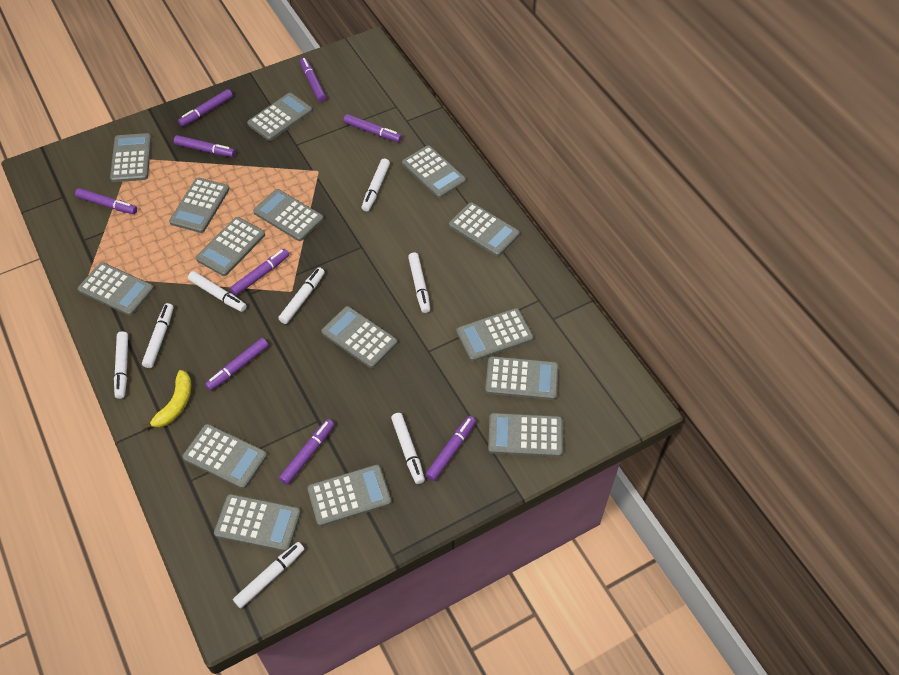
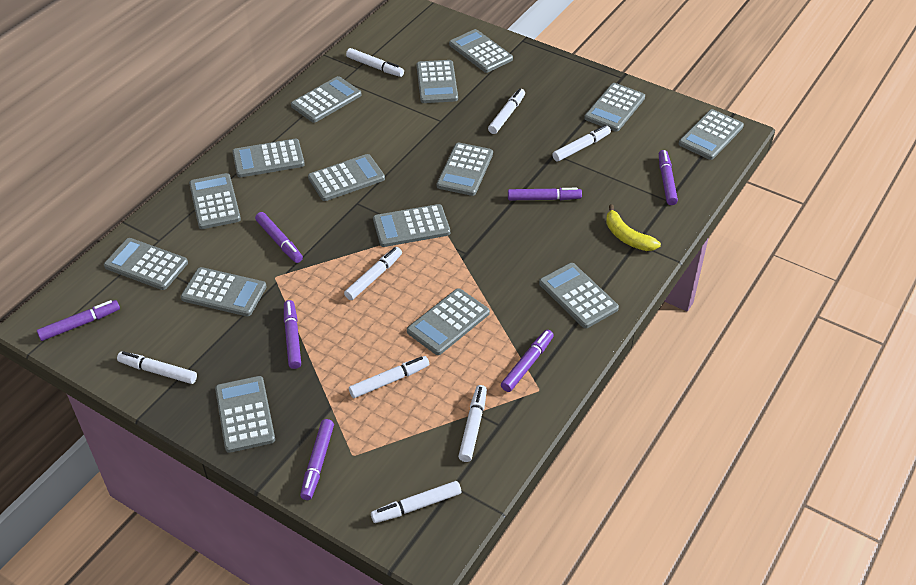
purple marker: 9 -> 7

